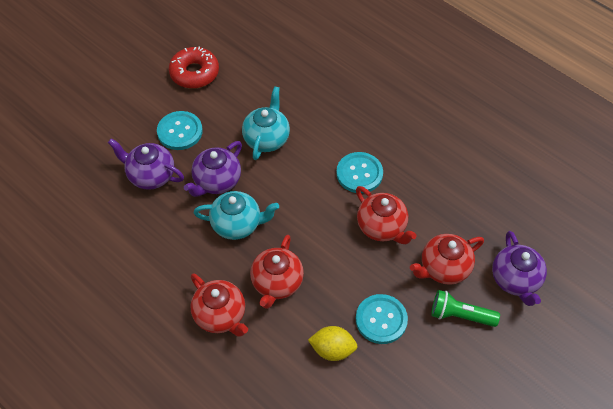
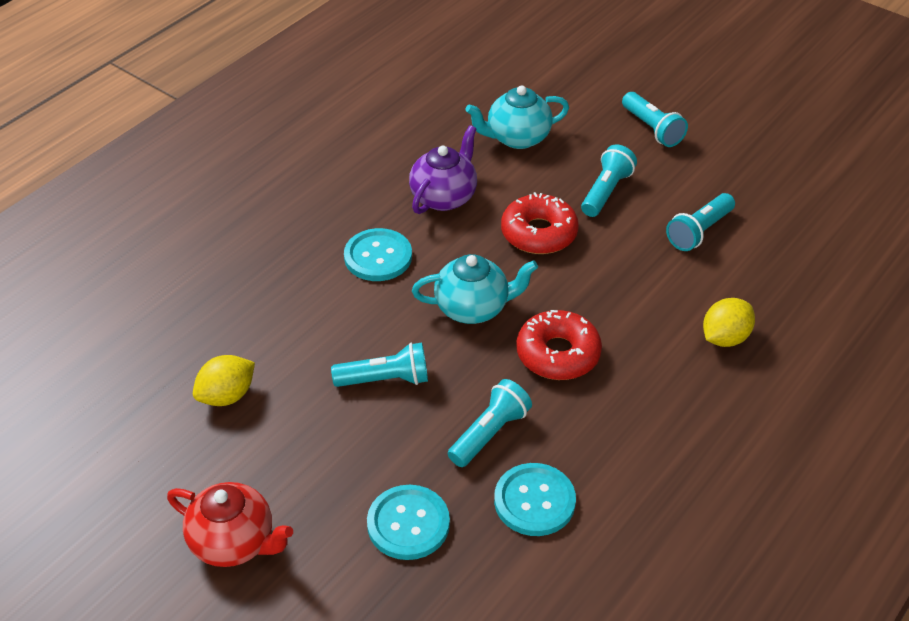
green flashlight: 1 -> 0
purple teapot: 3 -> 1
red donut: 1 -> 2
red teapot: 4 -> 1
turquoise flashlight: 0 -> 5
yellow lemon: 1 -> 2

